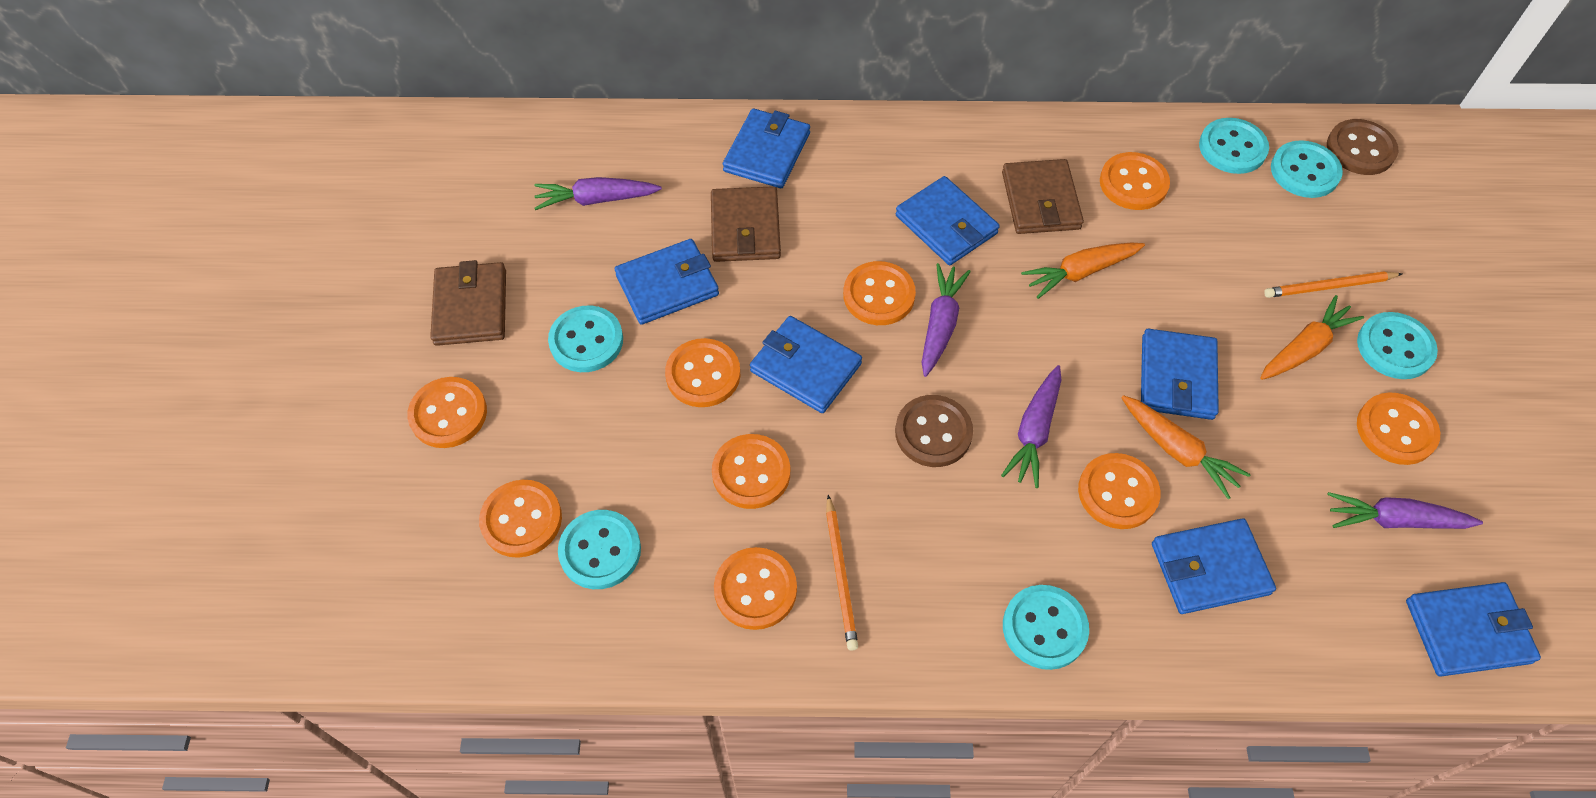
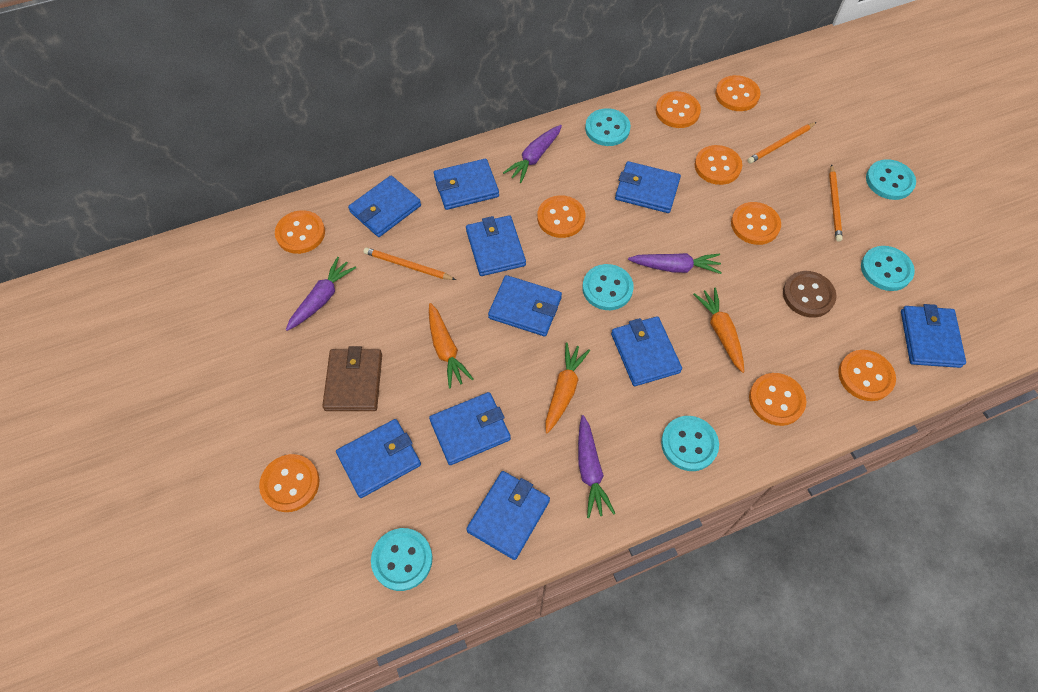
blue wallet: 7 -> 10
brown button: 2 -> 1
brown wallet: 3 -> 1
orange pencil: 2 -> 3

